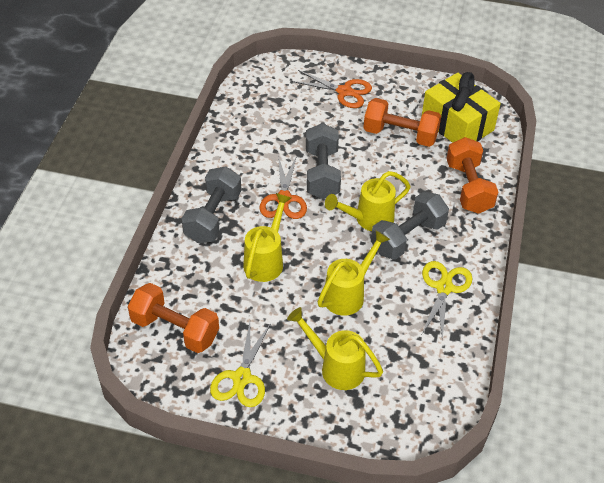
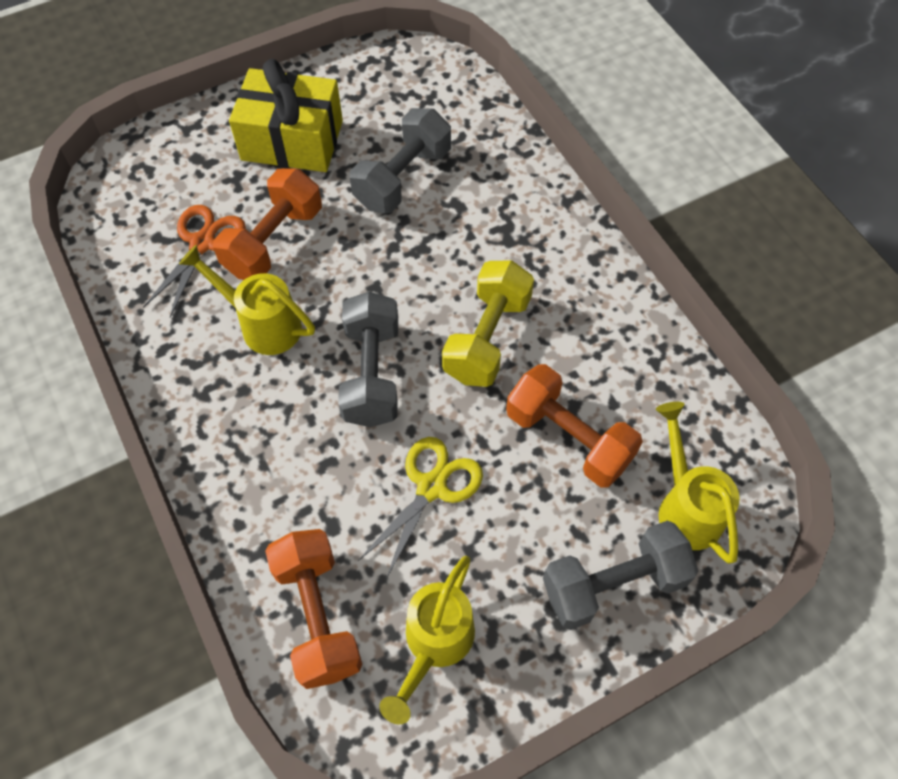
orange scissors: 2 -> 1
yellow dumbbell: 0 -> 1
yellow scissors: 2 -> 1
yellow watering can: 4 -> 3

